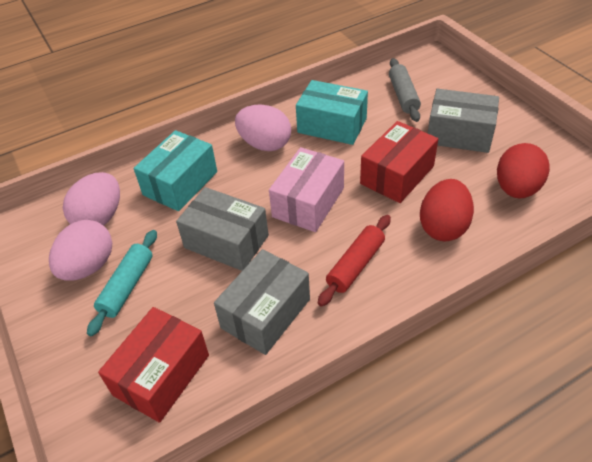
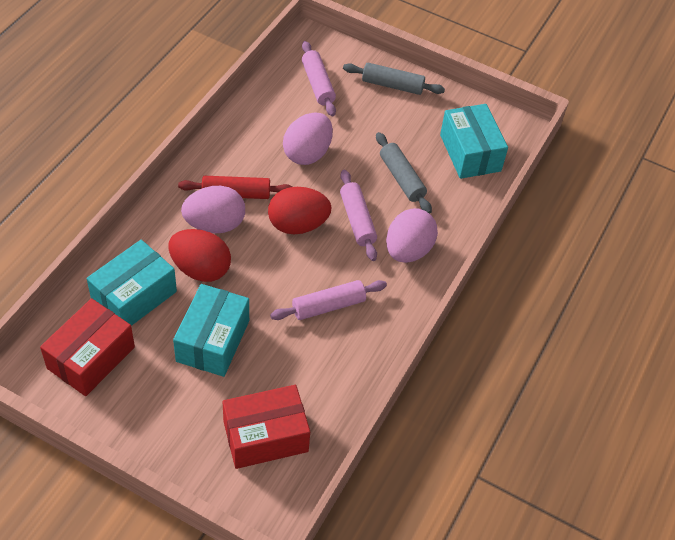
grey box: 3 -> 0
grey rolling pin: 1 -> 2
pink box: 1 -> 0
pink rolling pin: 0 -> 3
turquoise box: 2 -> 3
turquoise rolling pin: 1 -> 0

